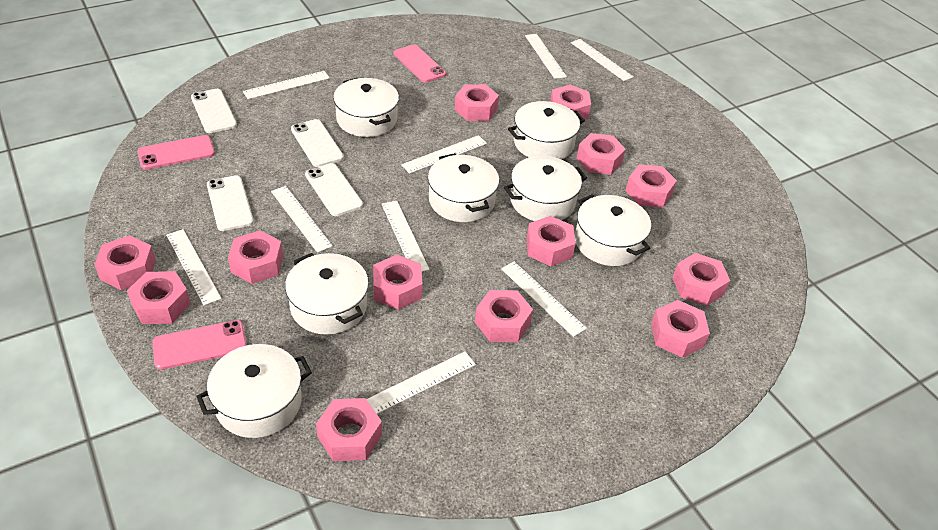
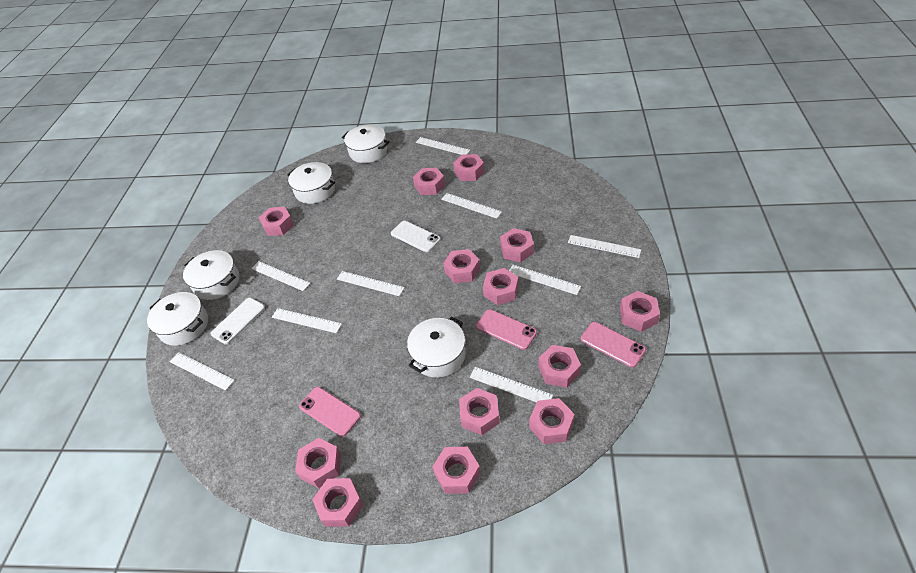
white phone: 4 -> 2
white pot: 7 -> 5

